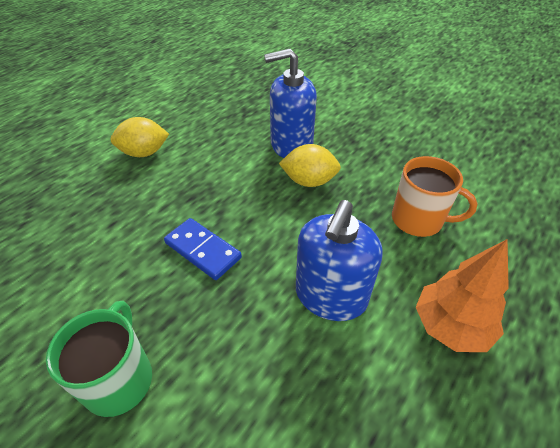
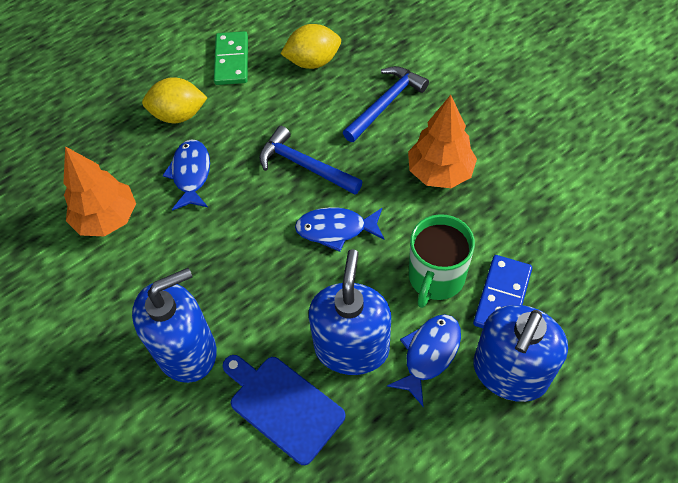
blue cutting board: 0 -> 1
blue fish: 0 -> 3
blue hammer: 0 -> 2
blue soap dispenser: 2 -> 3
green domino: 0 -> 1
orange mug: 1 -> 0
orange tree: 1 -> 2

